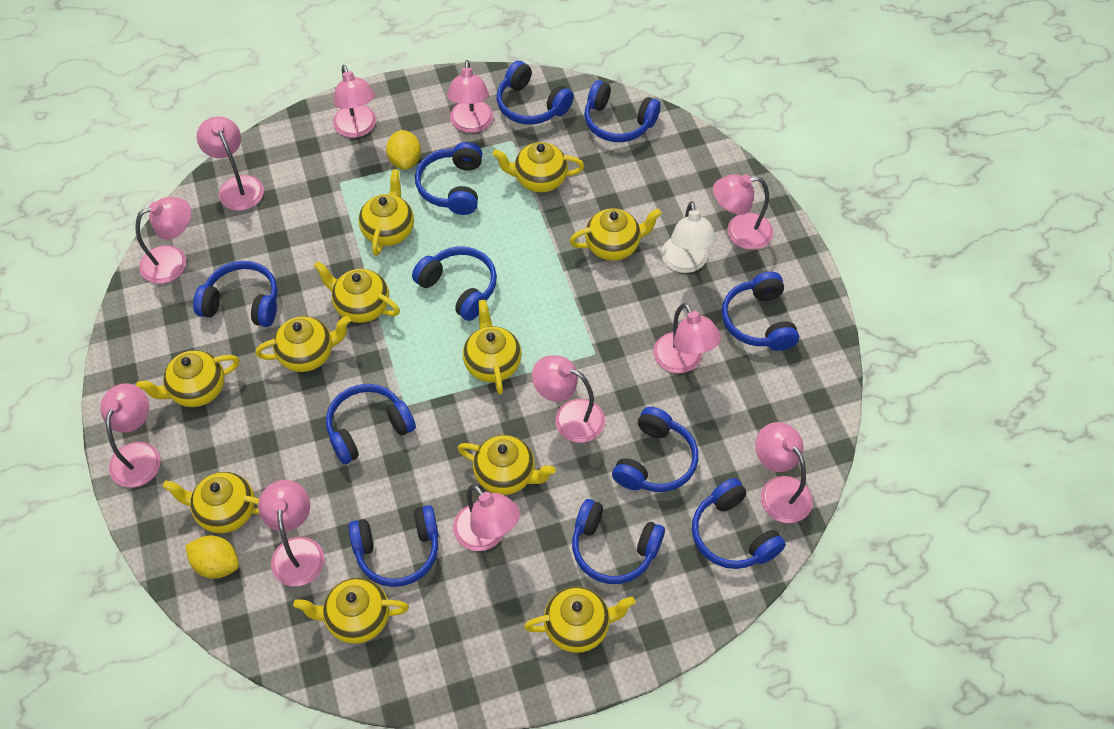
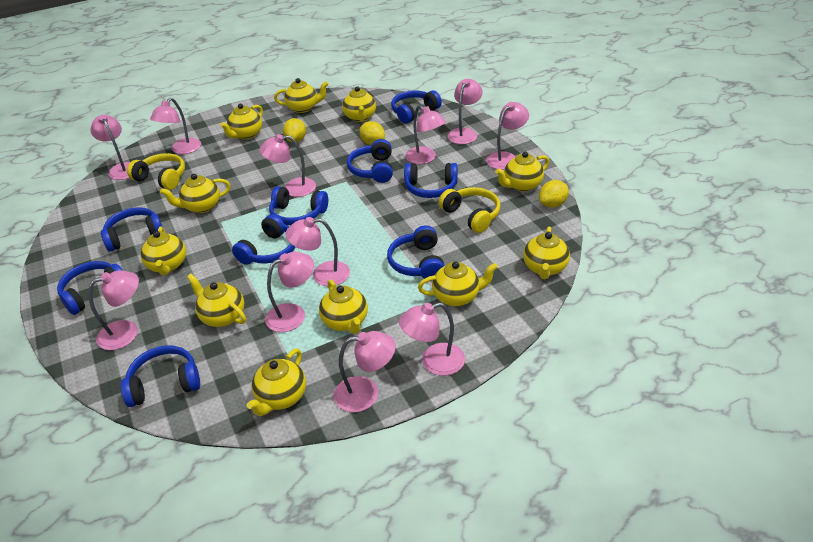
blue headphones: 11 -> 9
white lamp: 1 -> 0
yellow headphones: 0 -> 2
yellow lemon: 2 -> 3

